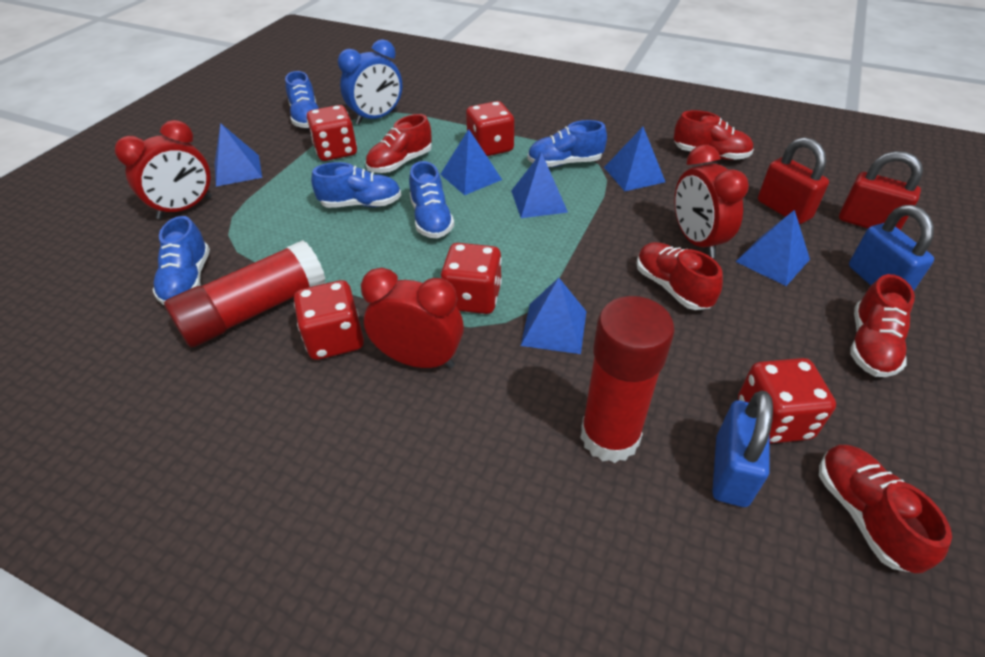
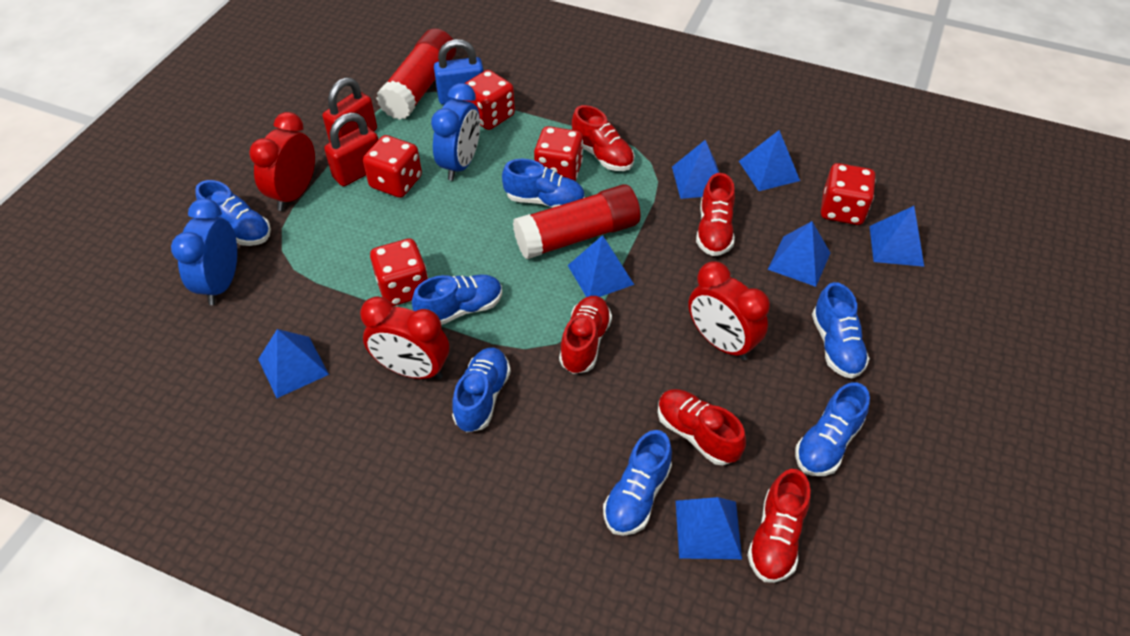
blue clock: 1 -> 2
blue padlock: 2 -> 1
blue pyramid: 6 -> 7
blue shoe: 5 -> 7

